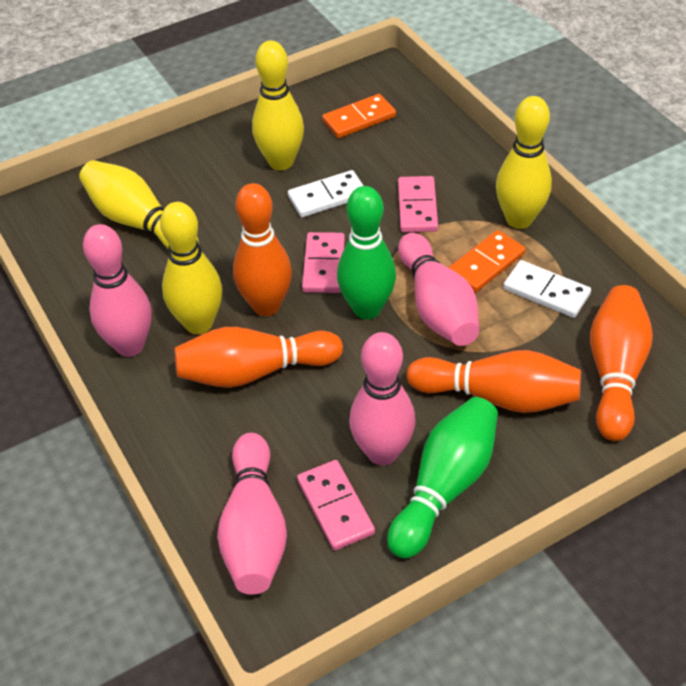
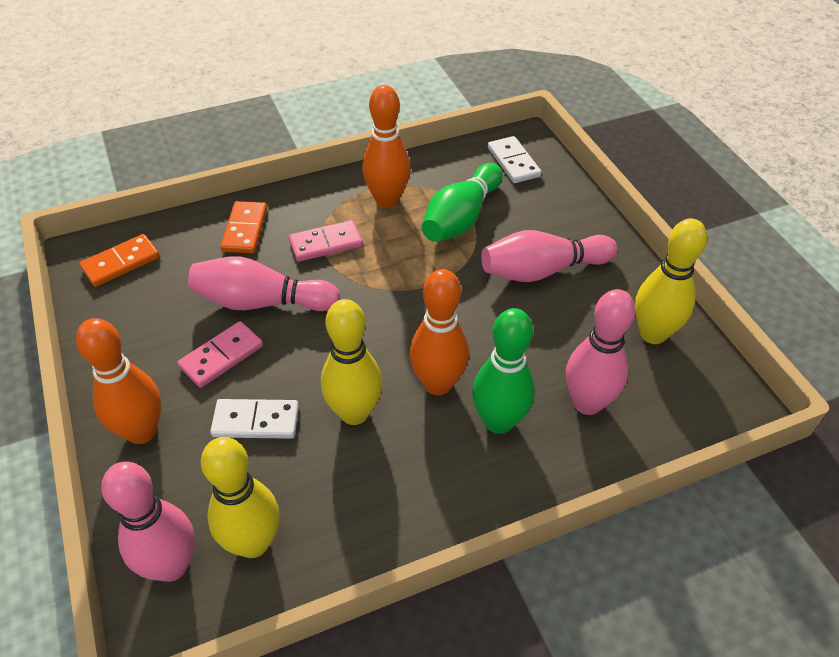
orange bowling pin: 4 -> 3
pink domino: 3 -> 2
yellow bowling pin: 4 -> 3

